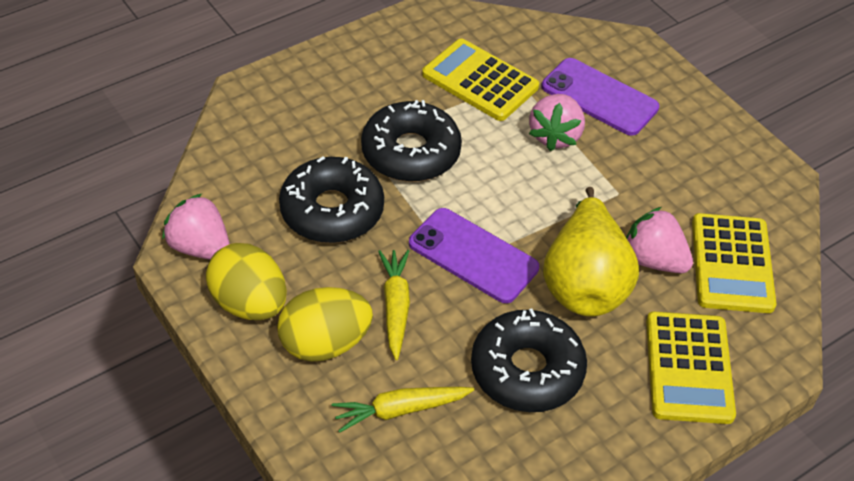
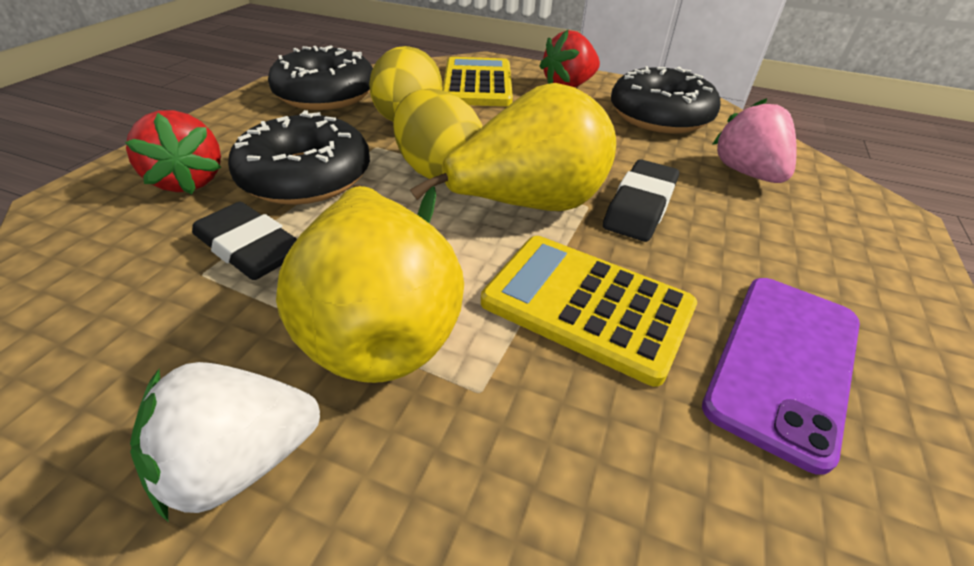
black eraser: 0 -> 2
pink strawberry: 3 -> 1
purple phone: 2 -> 1
red strawberry: 0 -> 2
white strawberry: 0 -> 1
yellow calculator: 3 -> 2
yellow carrot: 2 -> 0
yellow pear: 1 -> 2

